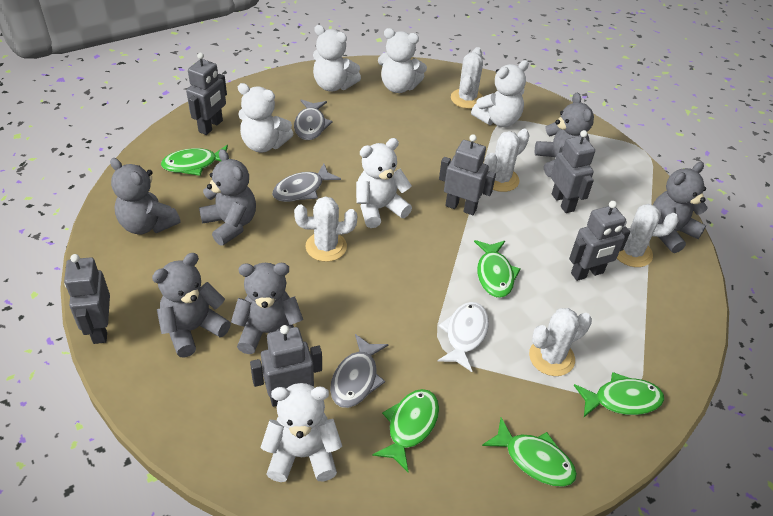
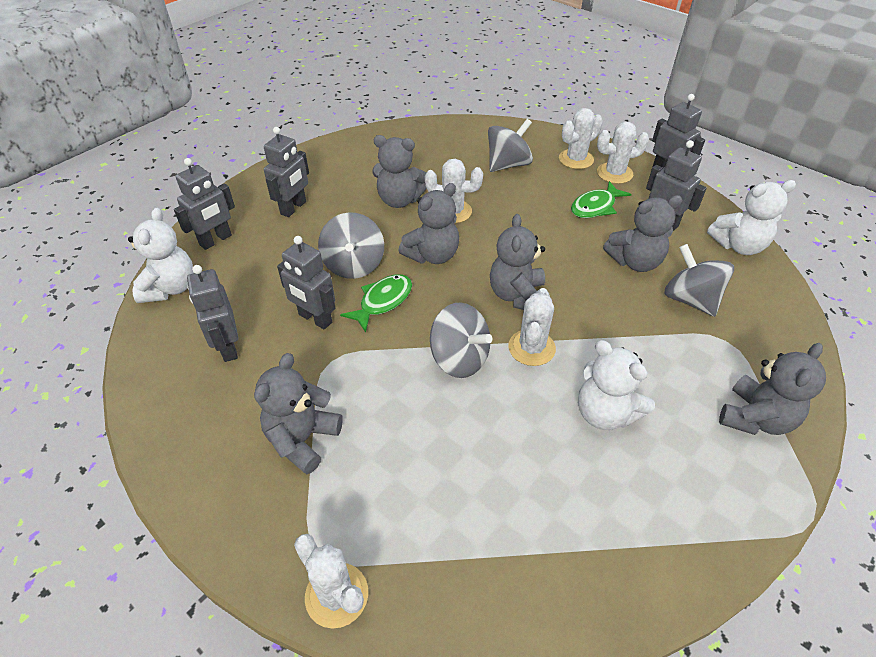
green fish: 5 -> 2
grey fish: 3 -> 0
grey spinning top: 0 -> 4
white fish: 1 -> 0
white teddy bear: 6 -> 3

